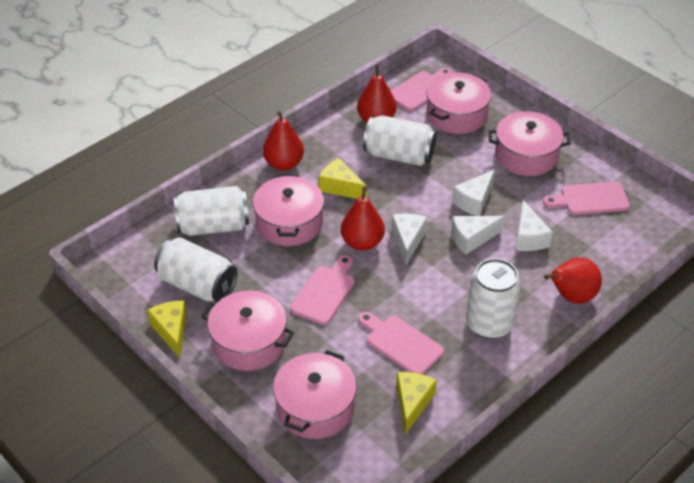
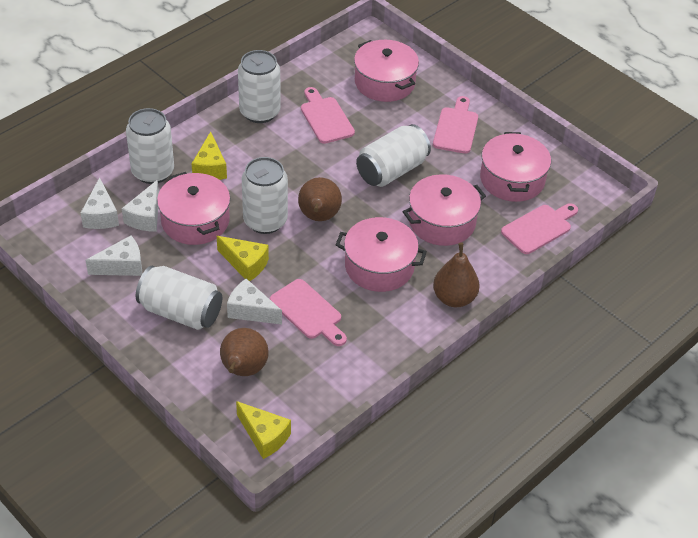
brown pear: 0 -> 3
red pear: 4 -> 0
white can: 4 -> 5

